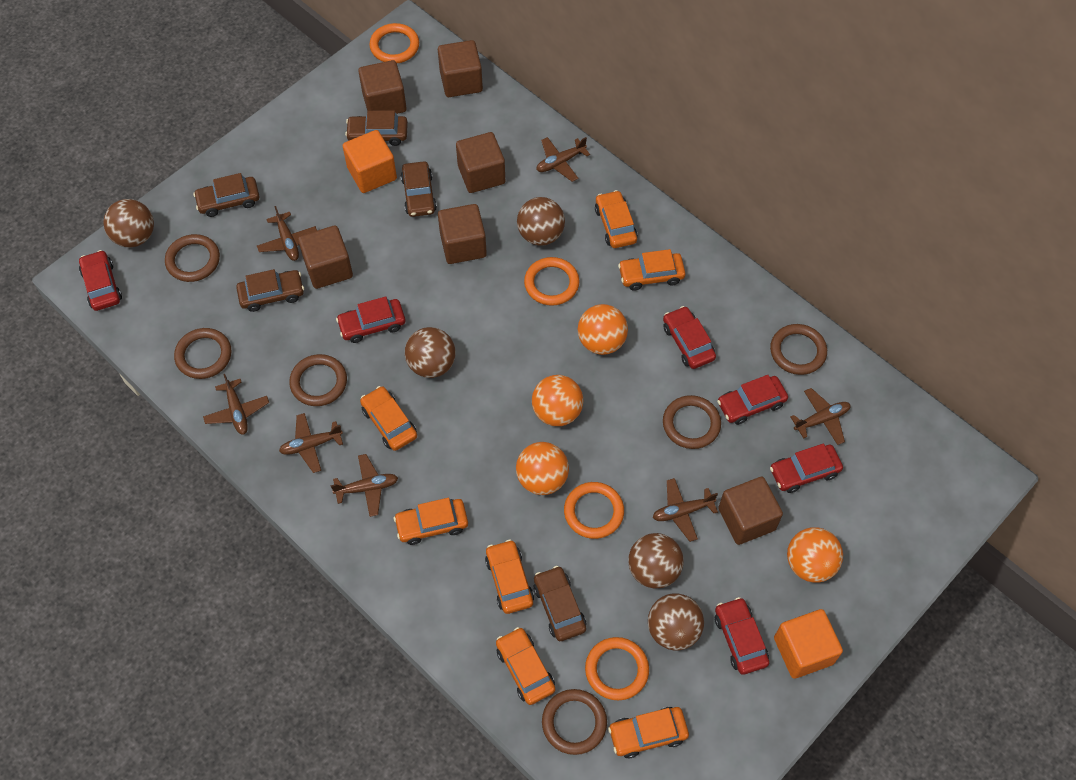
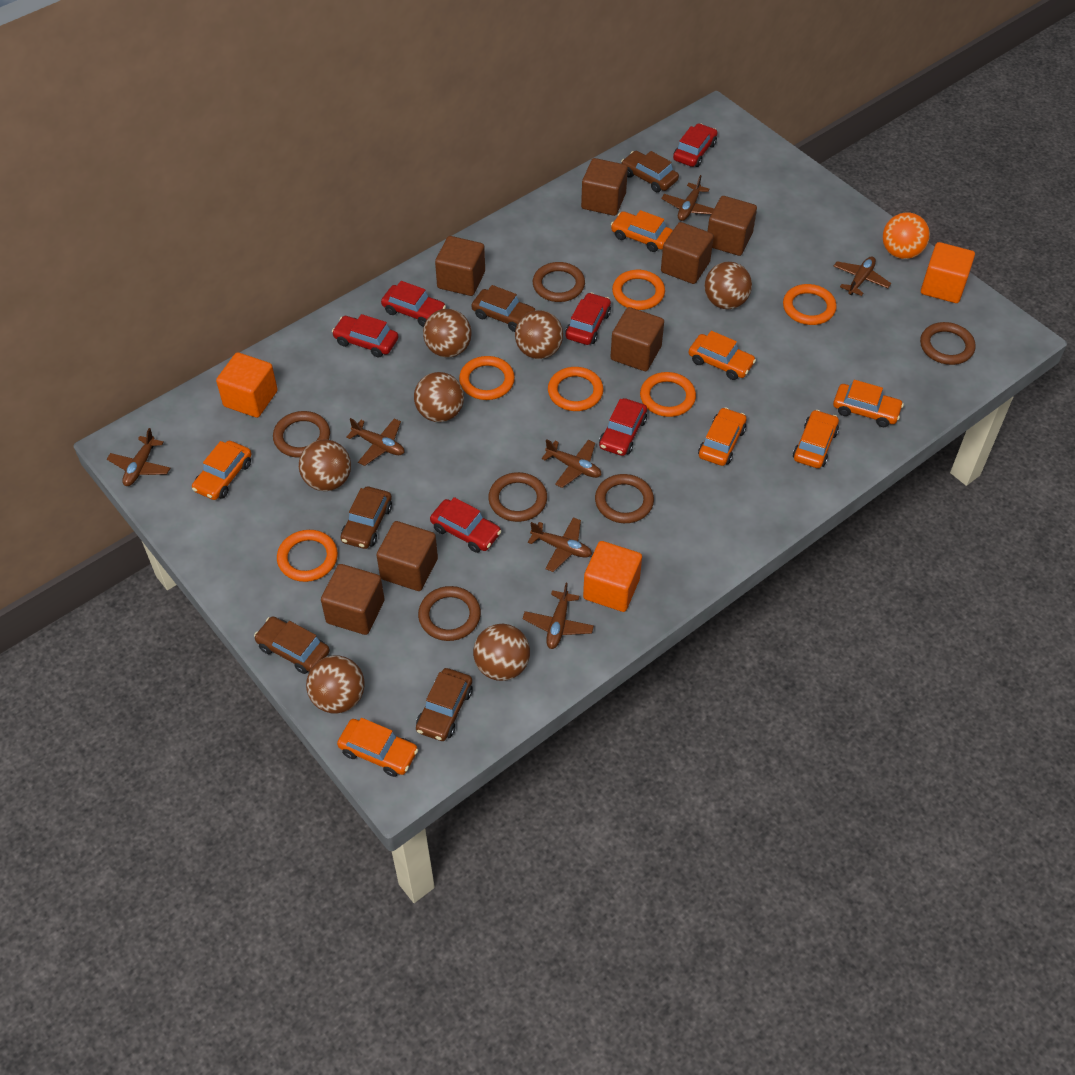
brown ball: 5 -> 7
brown cube: 6 -> 7
orange ball: 4 -> 1
orange cube: 2 -> 3
orange ring: 4 -> 6

